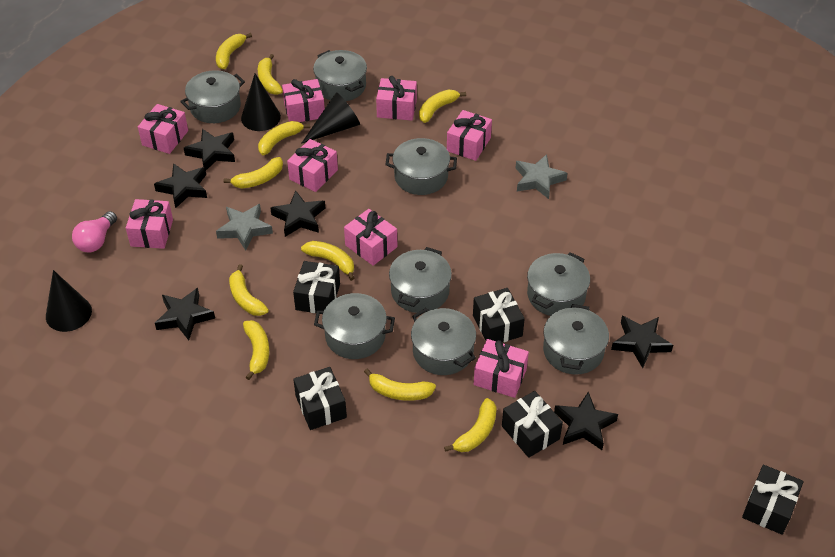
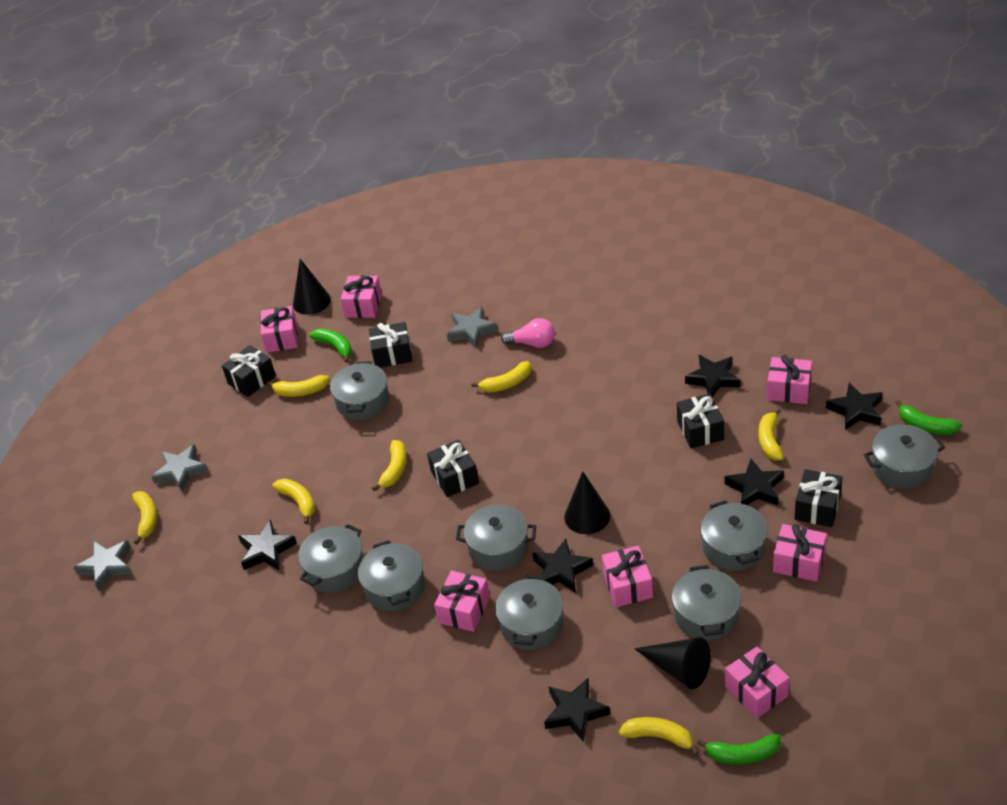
green banana: 0 -> 3
grey star: 2 -> 3
pink gift: 8 -> 7
yellow banana: 10 -> 7

